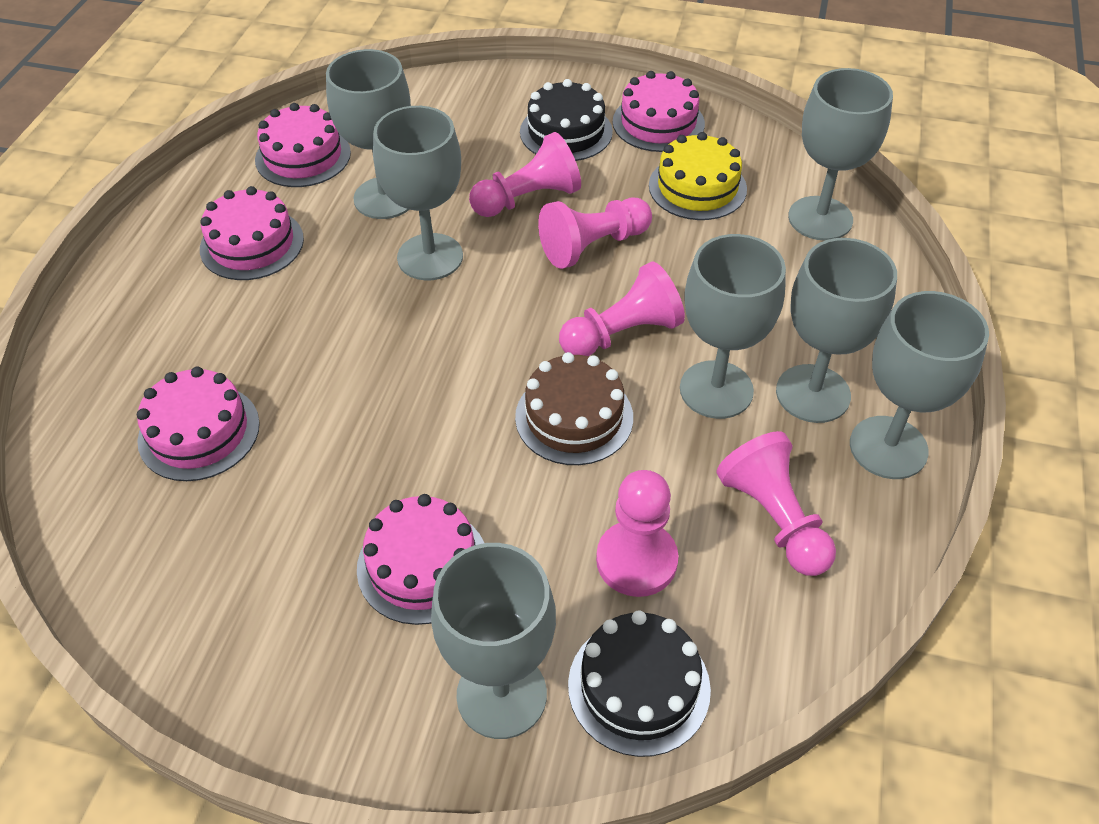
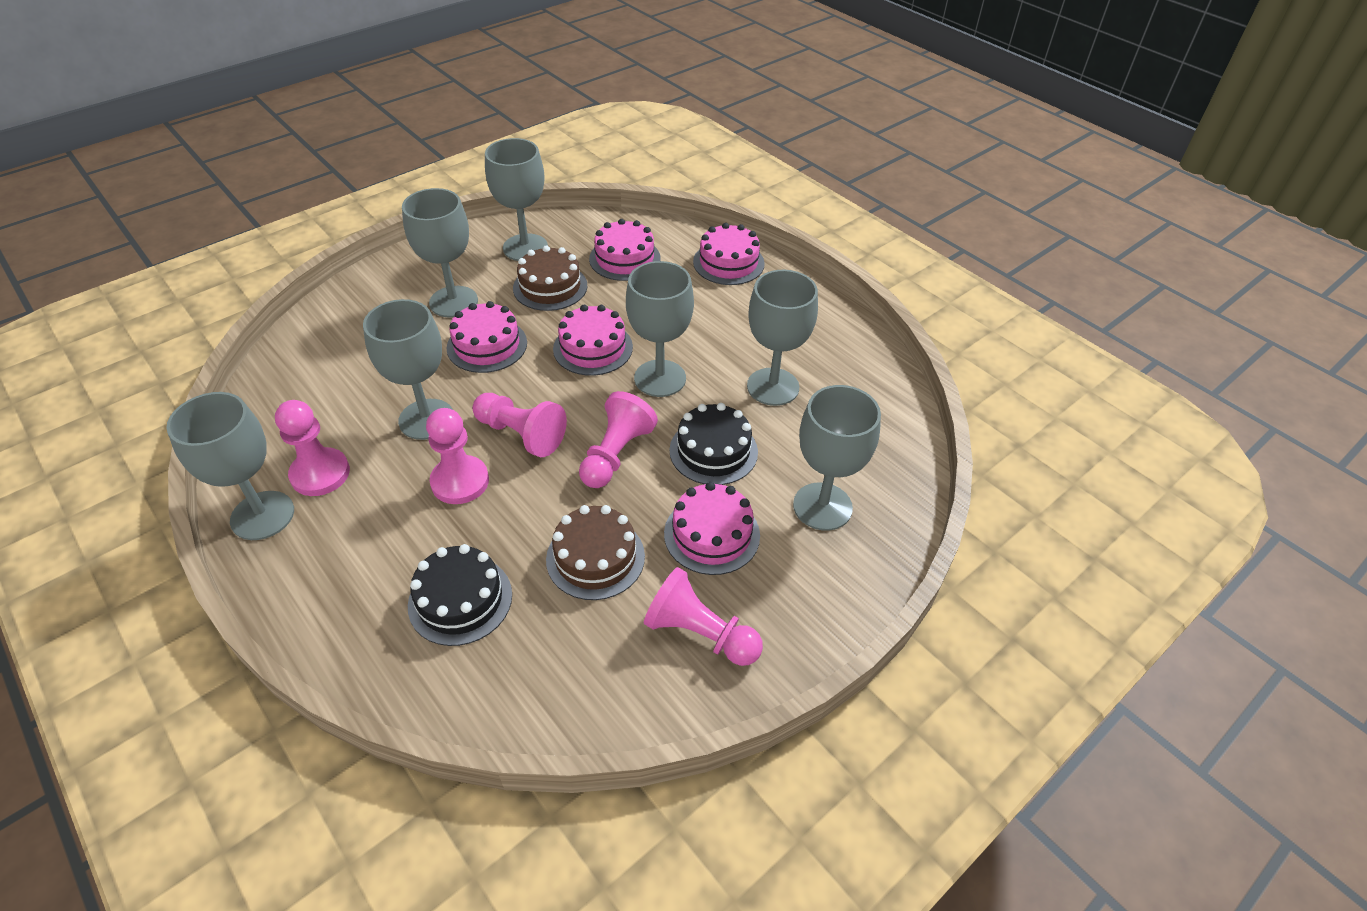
brown cake: 1 -> 2
yellow cake: 1 -> 0

